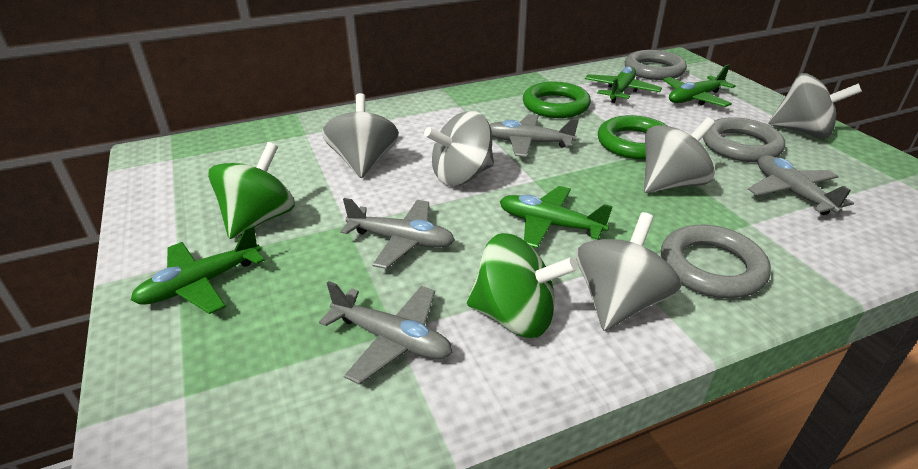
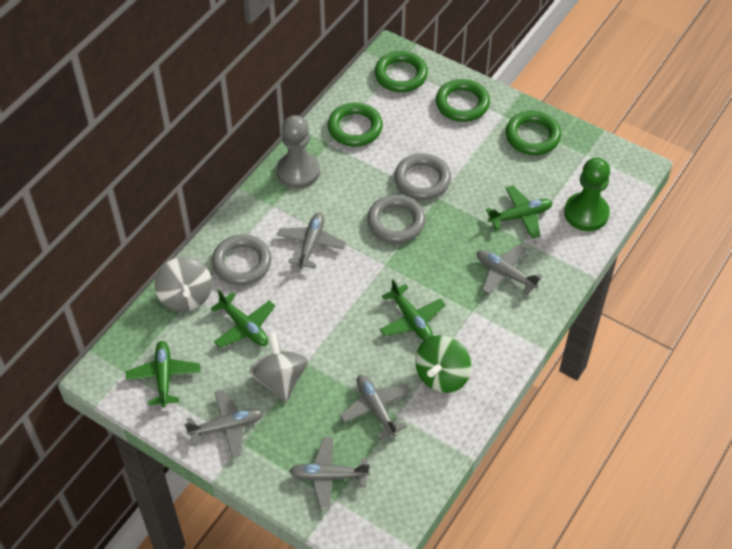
green pawn: 0 -> 1
green ring: 2 -> 4
green spinning top: 2 -> 1
grey pawn: 0 -> 1
grey plane: 4 -> 5
grey spinning top: 5 -> 2

